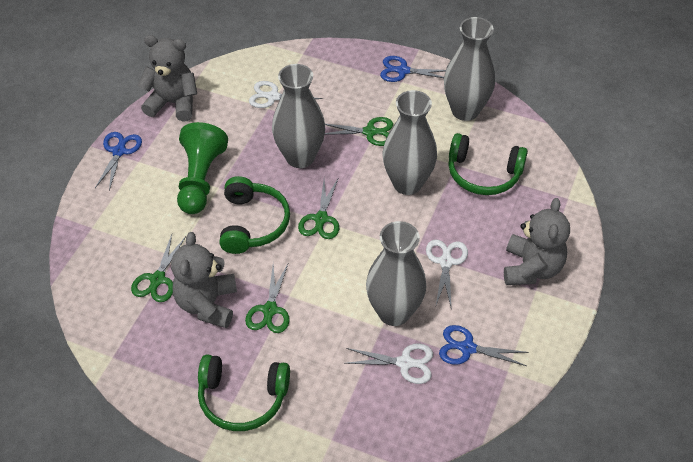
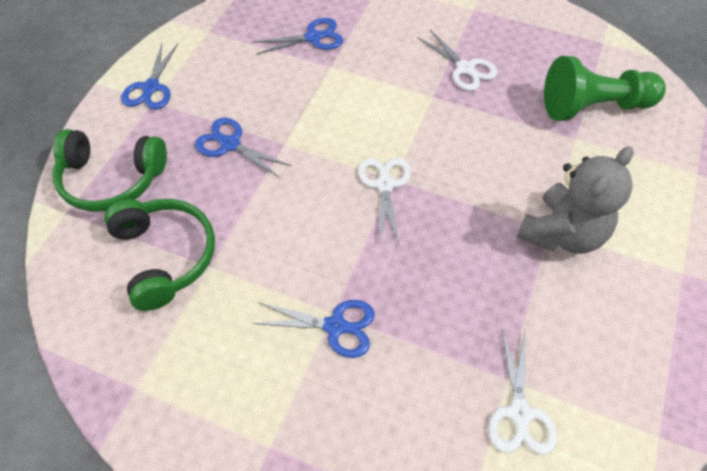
blue scissors: 3 -> 4
green headphones: 3 -> 2
green scissors: 4 -> 0
grey teddy bear: 3 -> 1
grey vase: 4 -> 0

